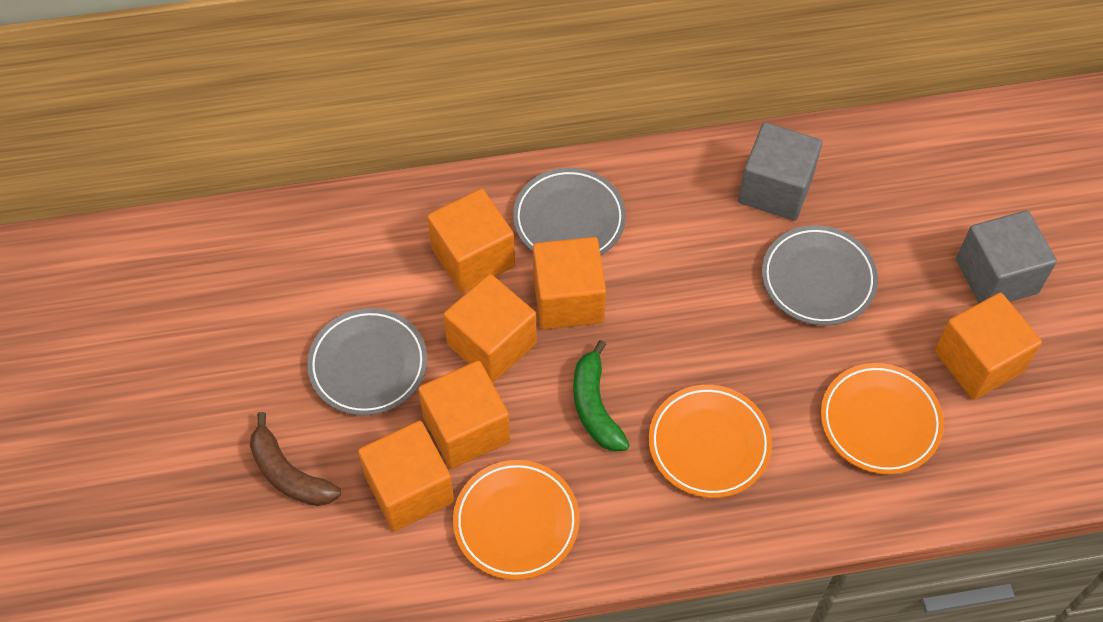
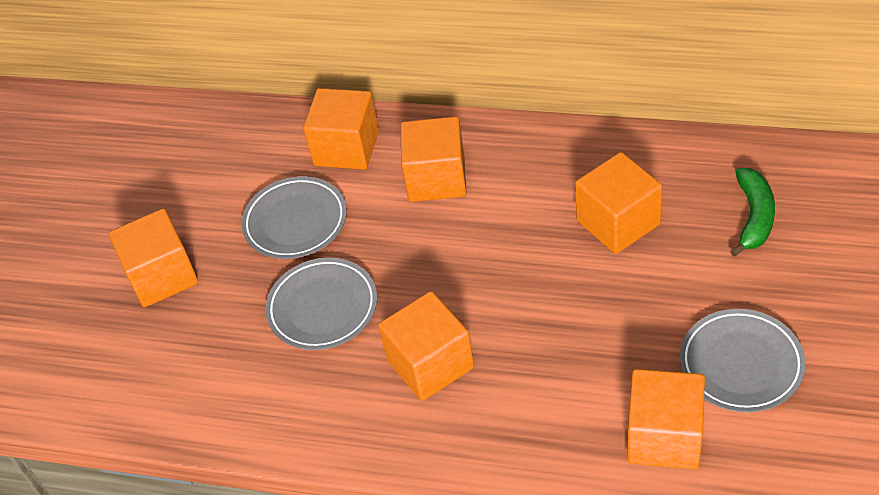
brown banana: 1 -> 0
grey cube: 2 -> 0
orange plate: 3 -> 0

